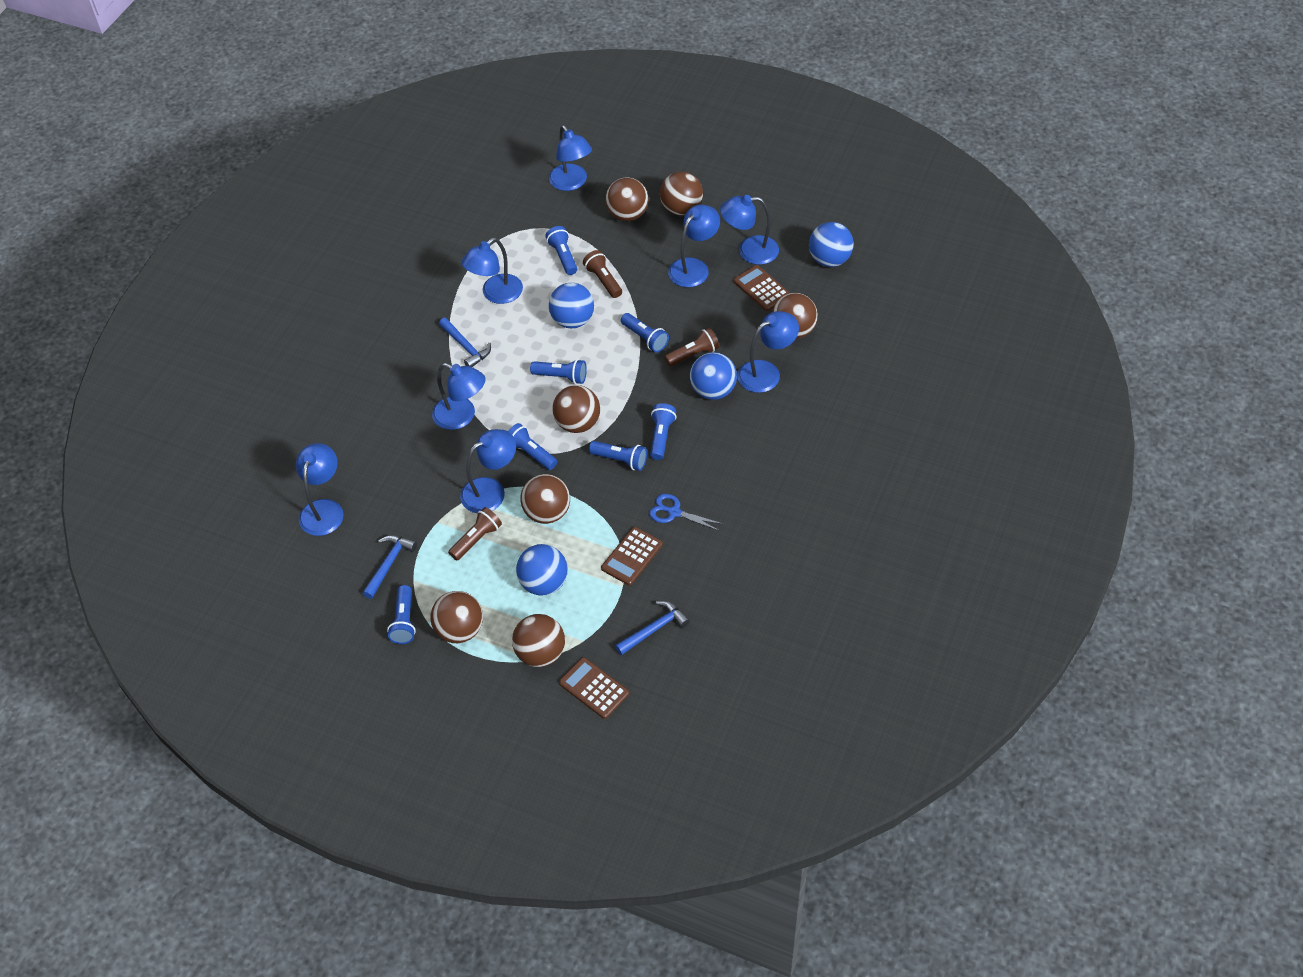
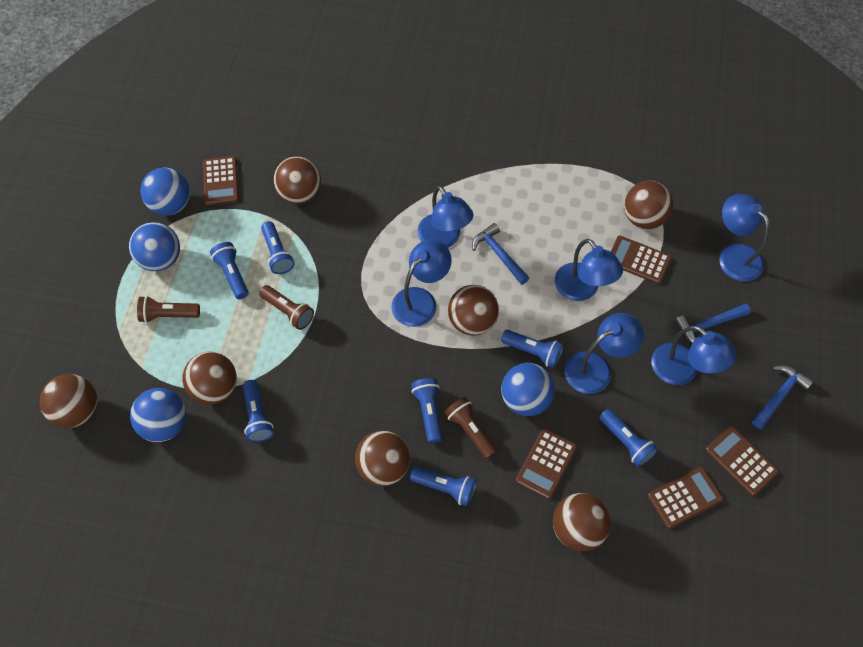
blue lamp: 8 -> 6
blue scissors: 1 -> 0
brown calculator: 3 -> 5

